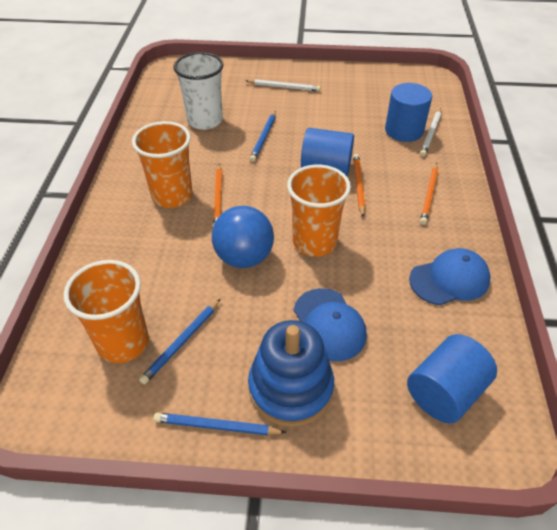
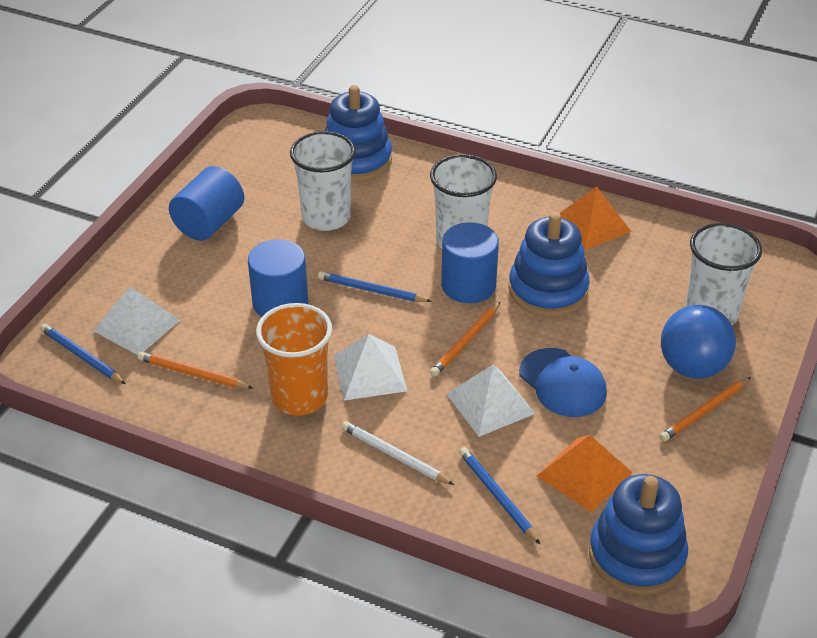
blue cap: 2 -> 1
blue stacking toy: 1 -> 3
orange cup: 3 -> 1
orange pyramid: 0 -> 2
white cup: 1 -> 3
white pencil: 2 -> 1
white pyramid: 0 -> 3

